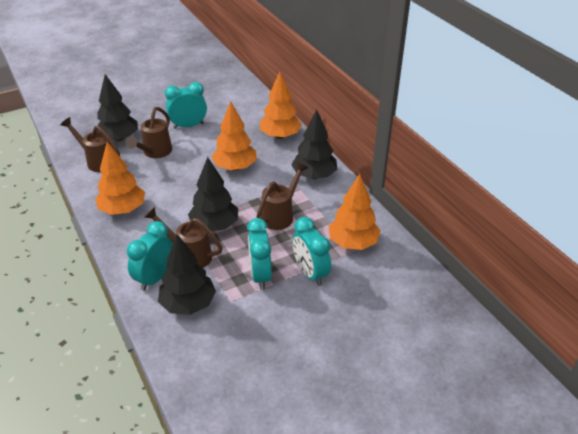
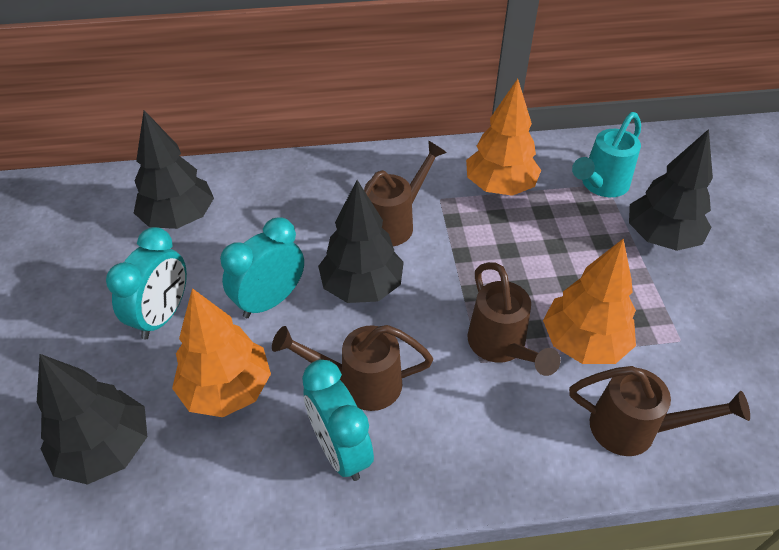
orange tree: 4 -> 3
turquoise clock: 4 -> 3
turquoise watering can: 0 -> 1

